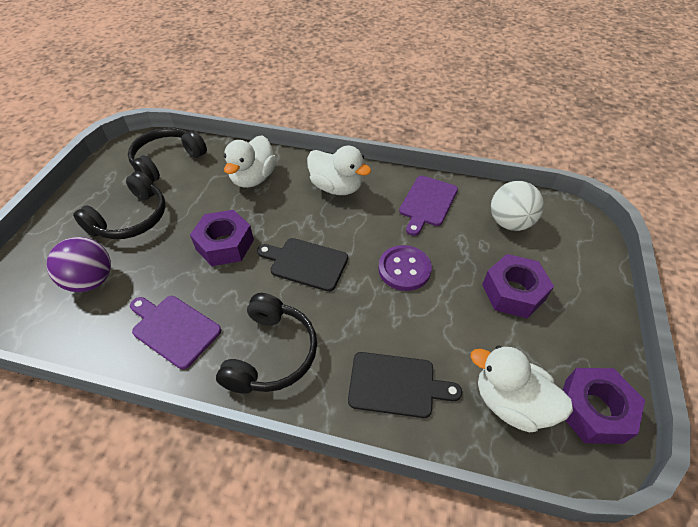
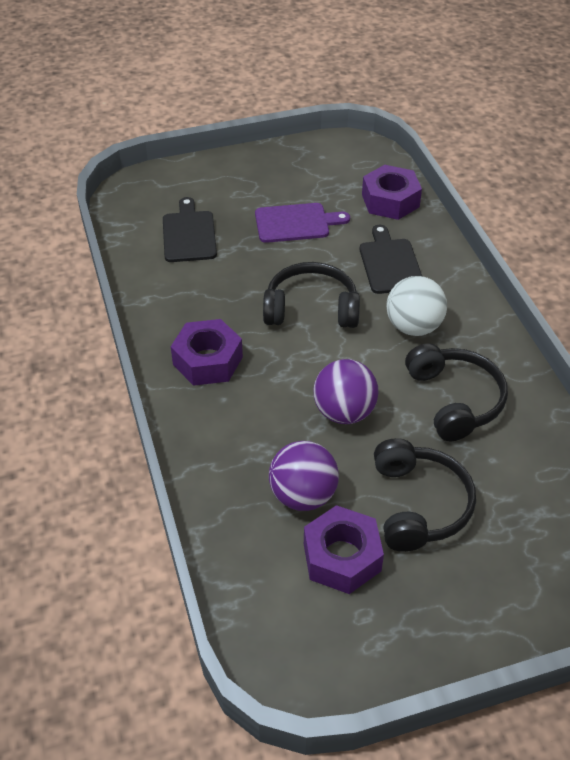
purple ball: 1 -> 2
purple button: 1 -> 0
purple cutting board: 2 -> 1
white duck: 3 -> 0

